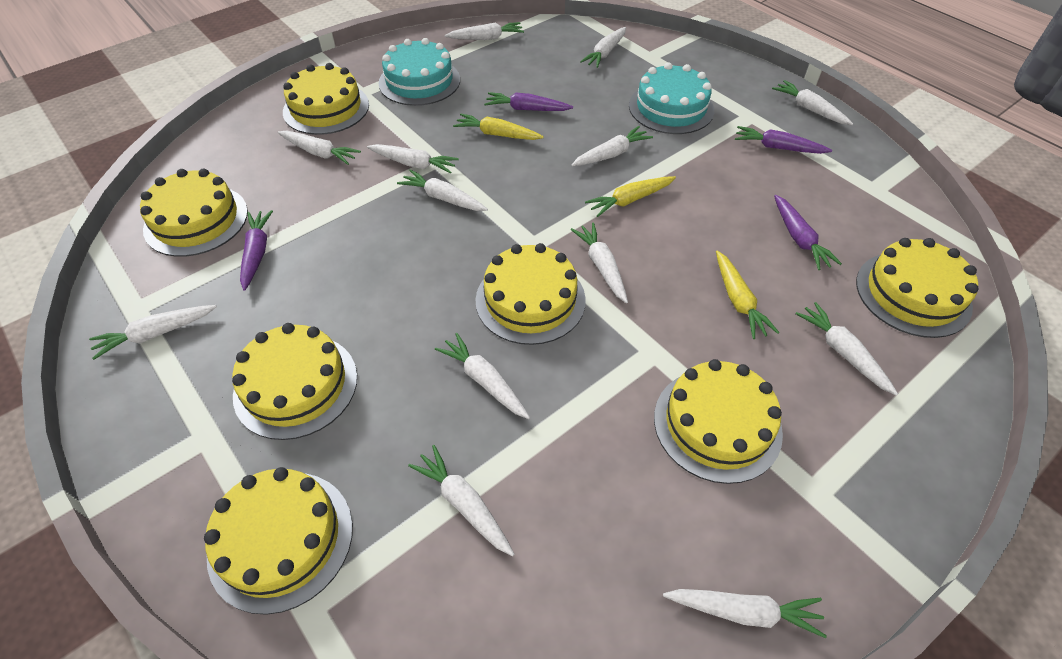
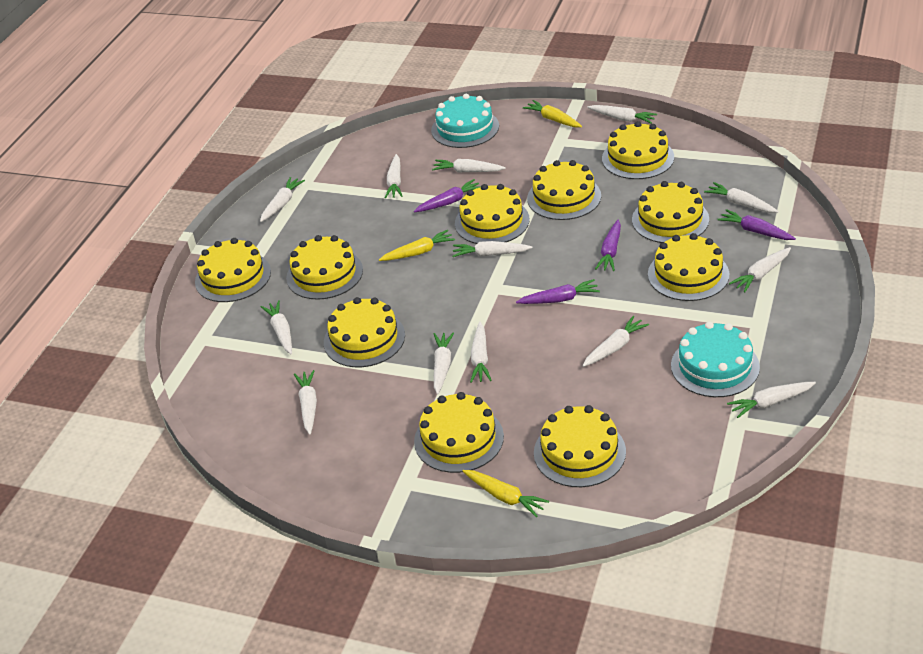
yellow cake: 7 -> 10

